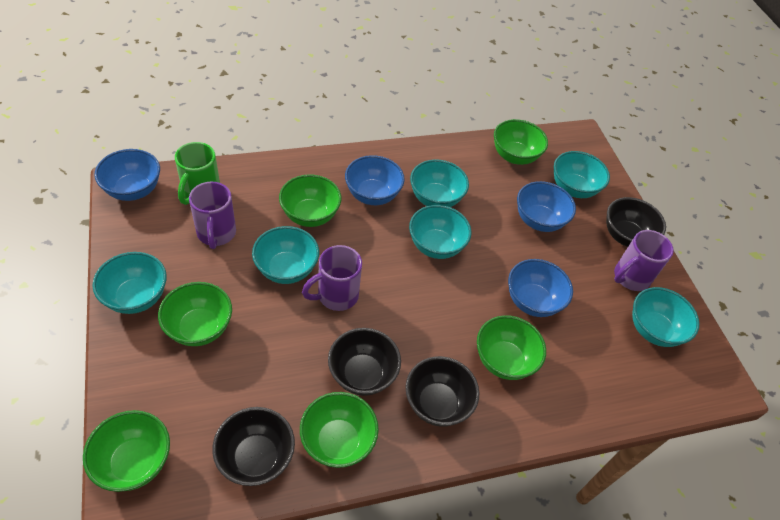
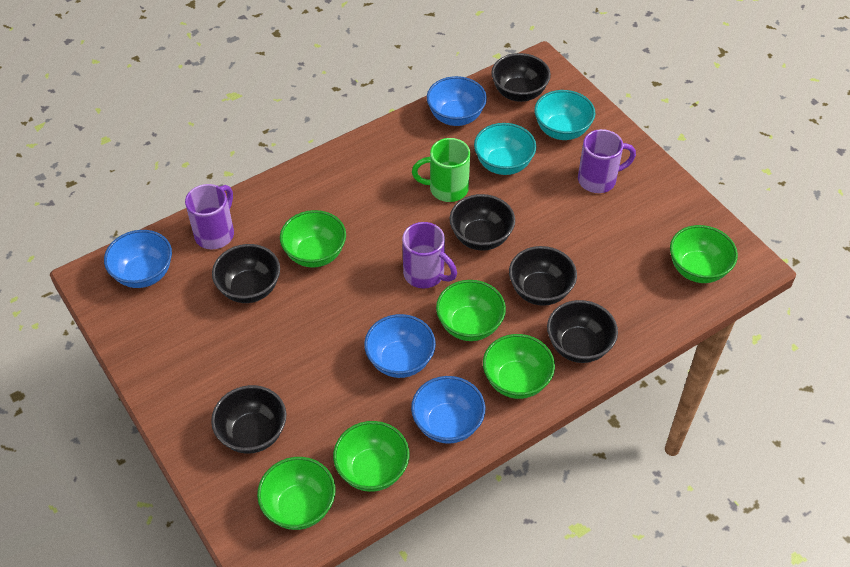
black bowl: 4 -> 6
turquoise bowl: 6 -> 2

